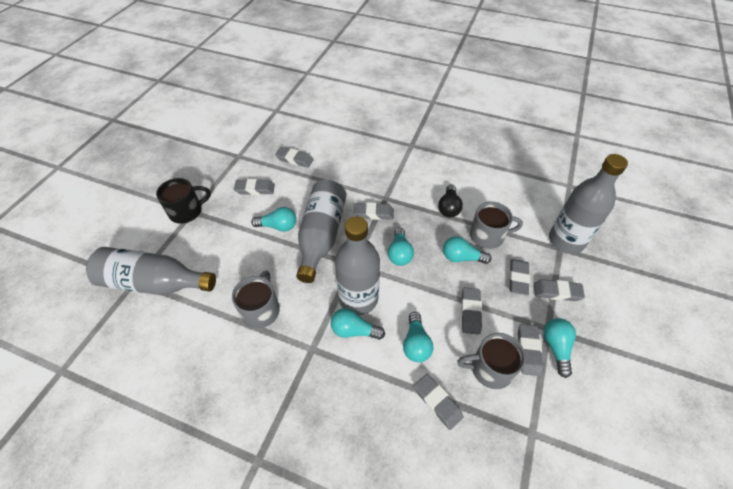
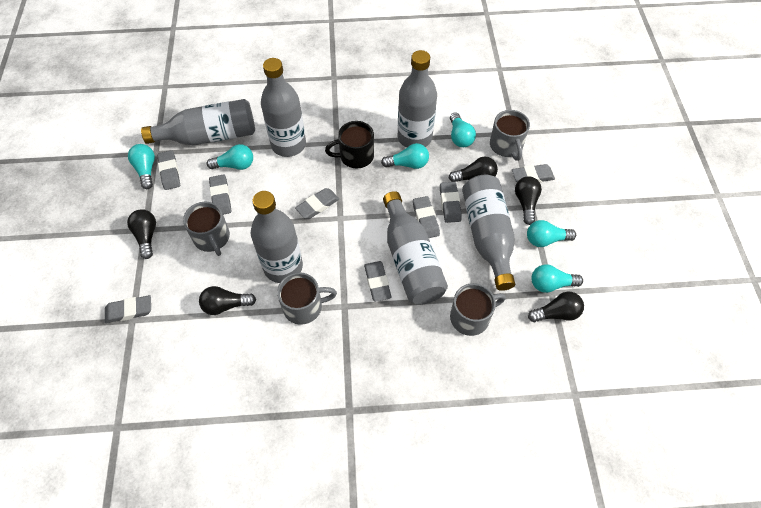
black light bulb: 1 -> 5
grey bottle: 4 -> 6
grey mug: 3 -> 4

